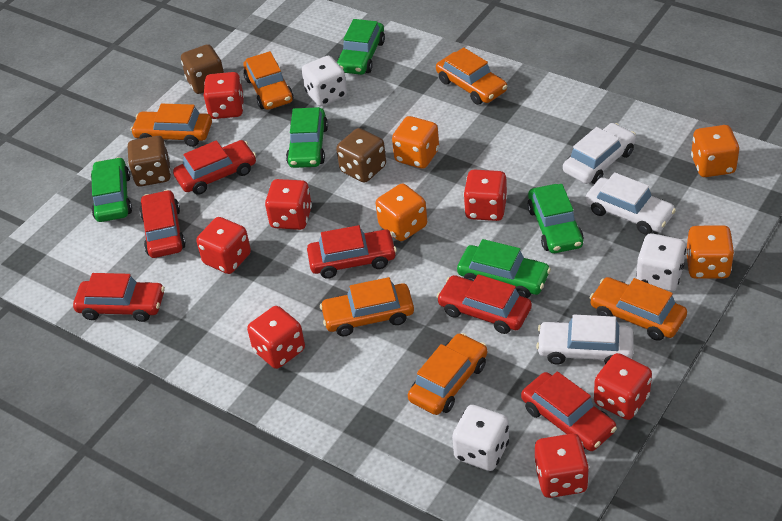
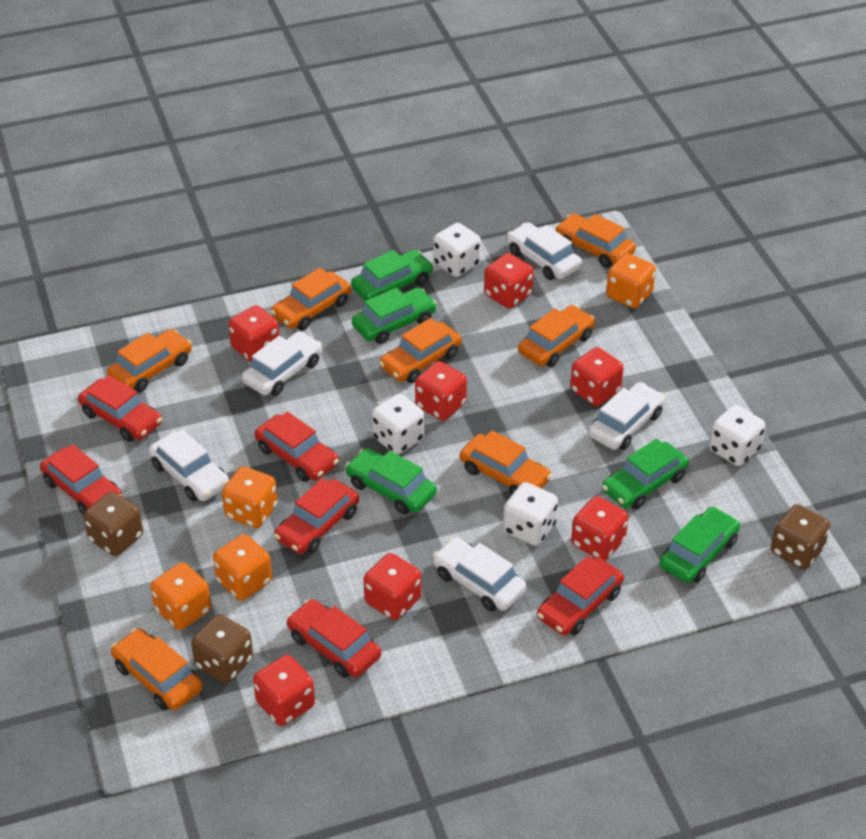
orange car: 6 -> 7
white car: 3 -> 5
white dice: 3 -> 4

